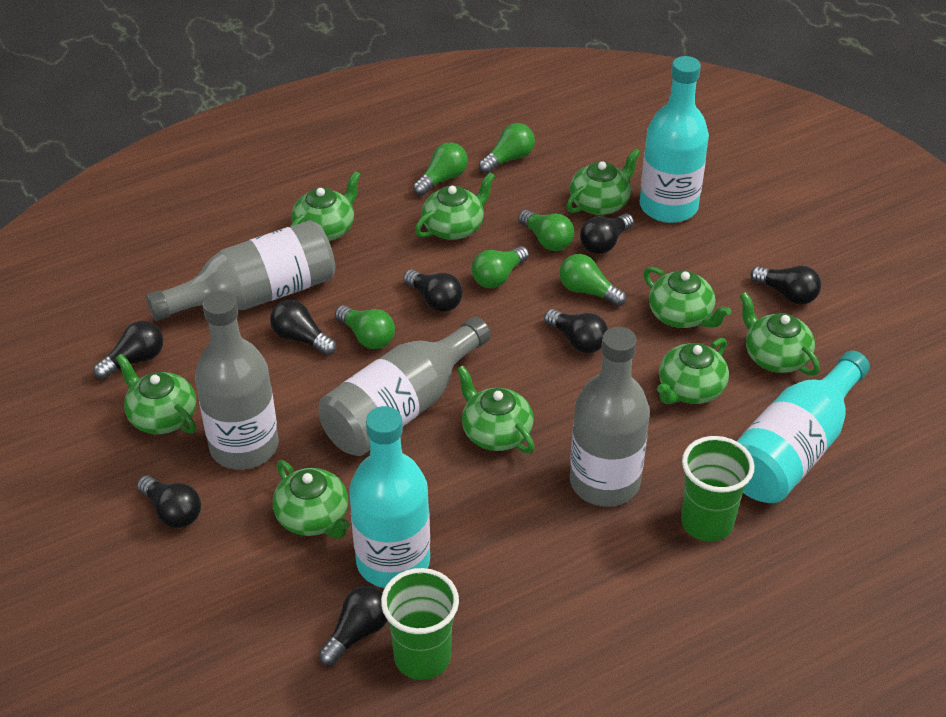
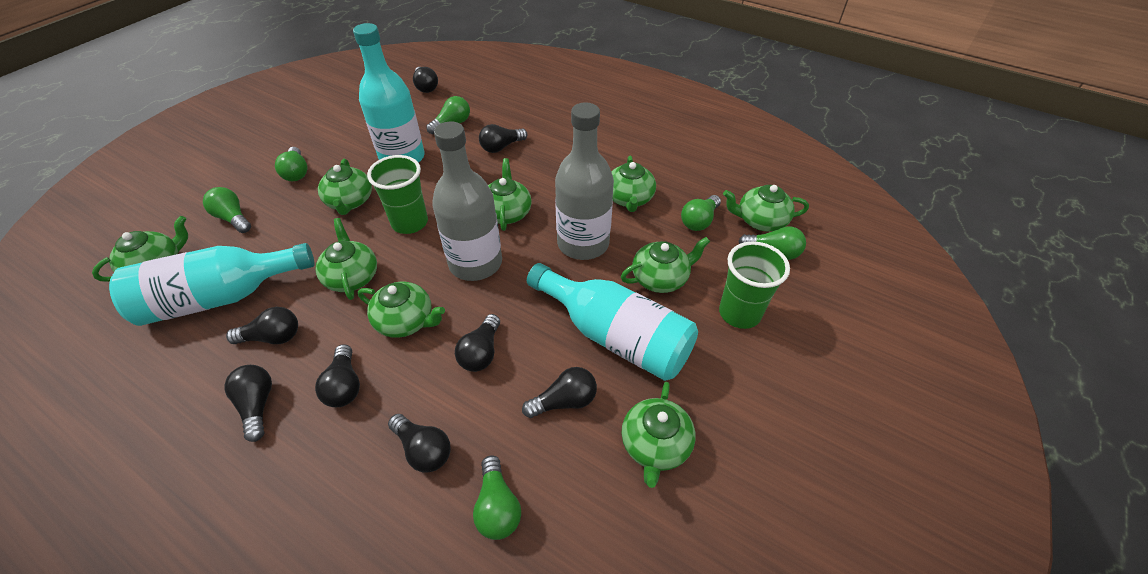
grey bottle: 4 -> 2

